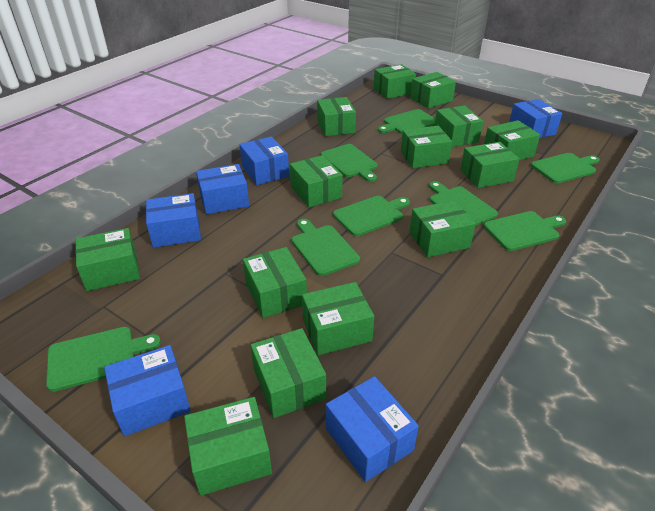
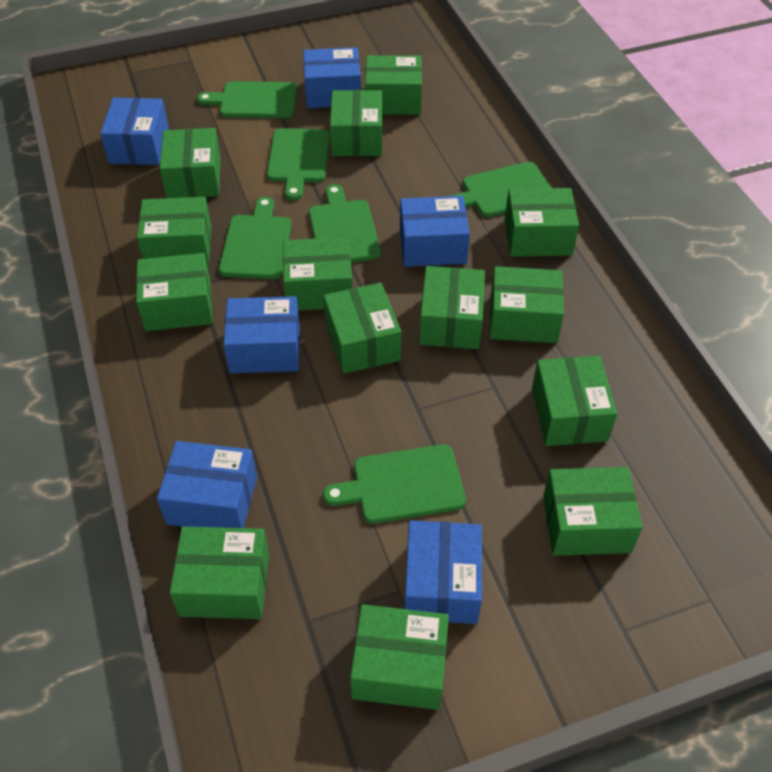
green cutting board: 8 -> 6

